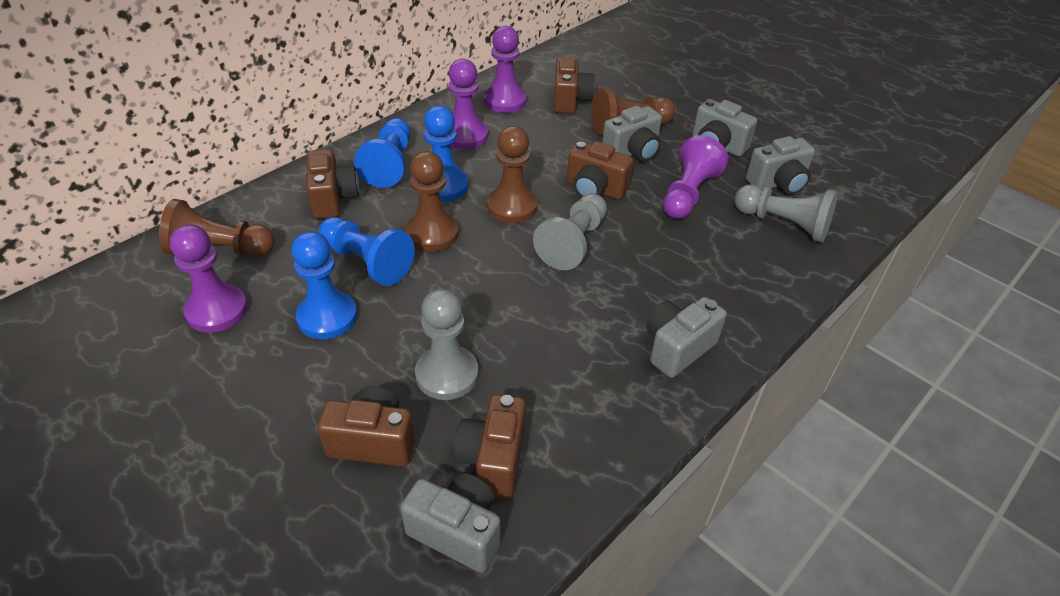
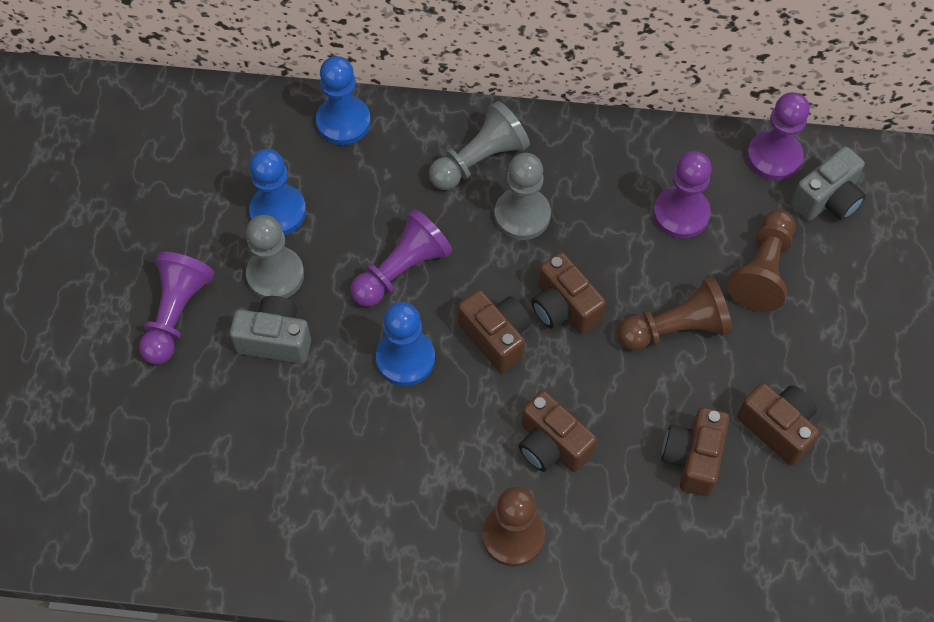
blue pawn: 4 -> 3
brown pawn: 4 -> 3
grey camera: 5 -> 2

